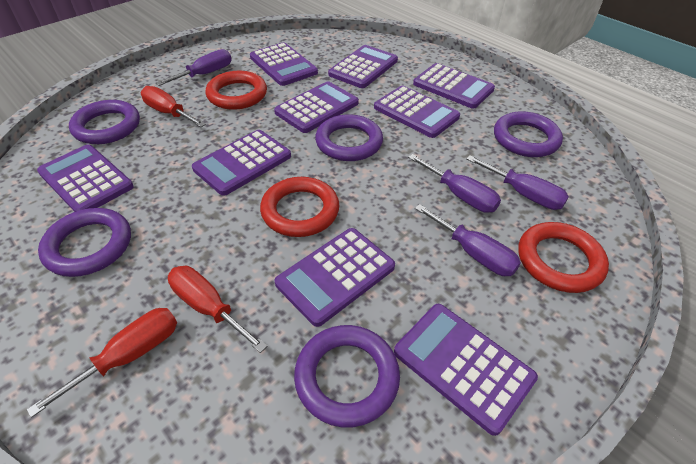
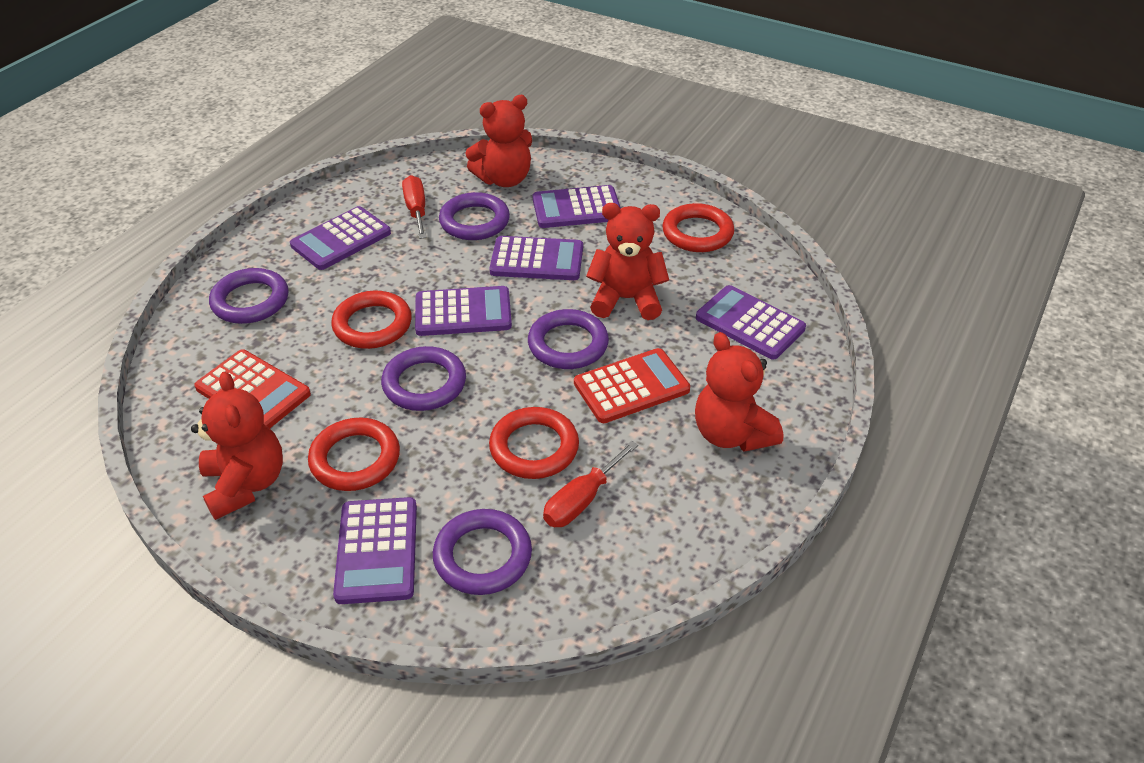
purple calculator: 9 -> 6
purple screwdriver: 4 -> 0
red calculator: 0 -> 2
red ring: 3 -> 4
red screwdriver: 3 -> 2
red teddy bear: 0 -> 4

